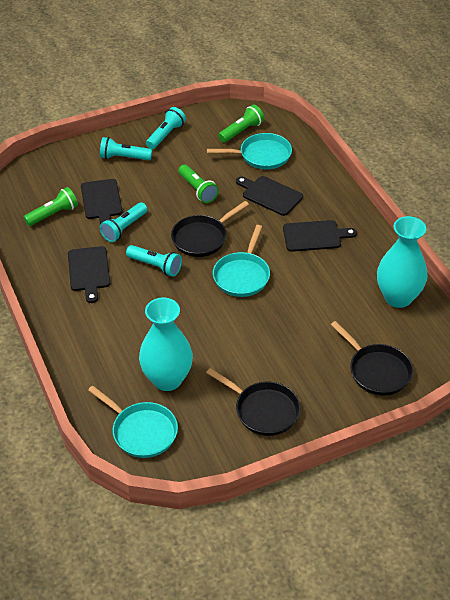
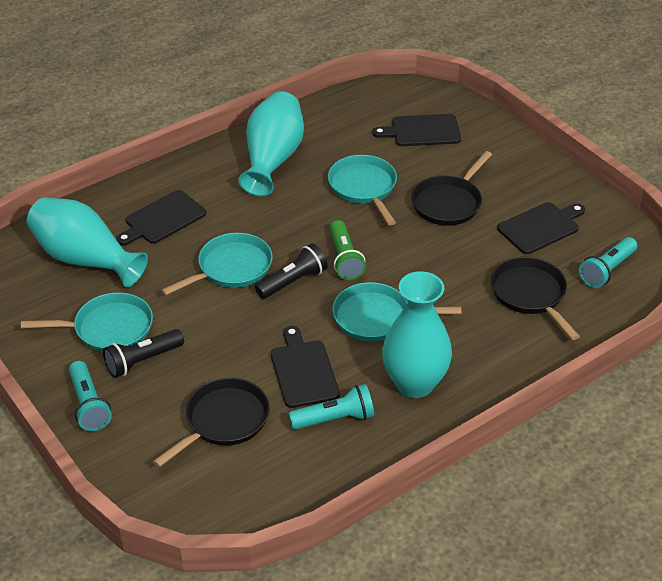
black flashlight: 0 -> 2
green flashlight: 3 -> 1
turquoise flashlight: 4 -> 3
turquoise pan: 3 -> 4
turquoise vase: 2 -> 3

